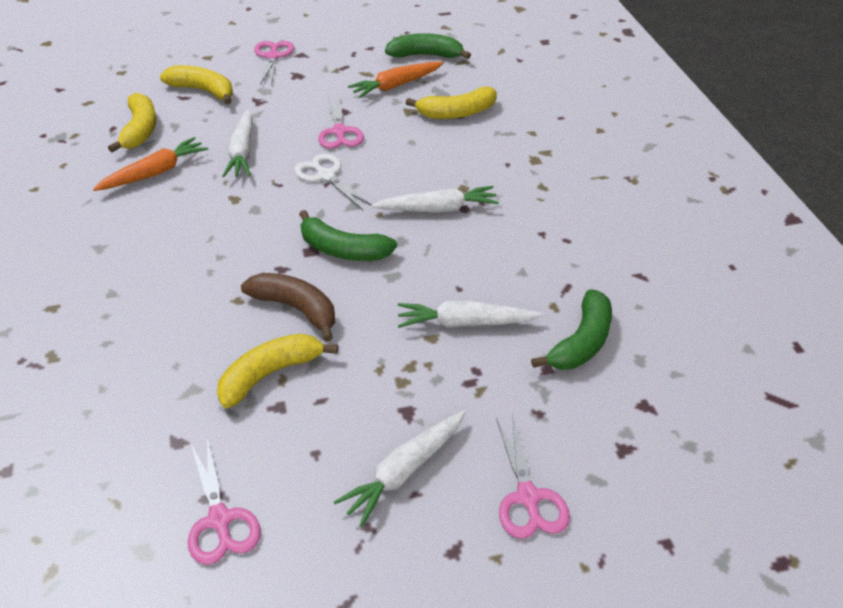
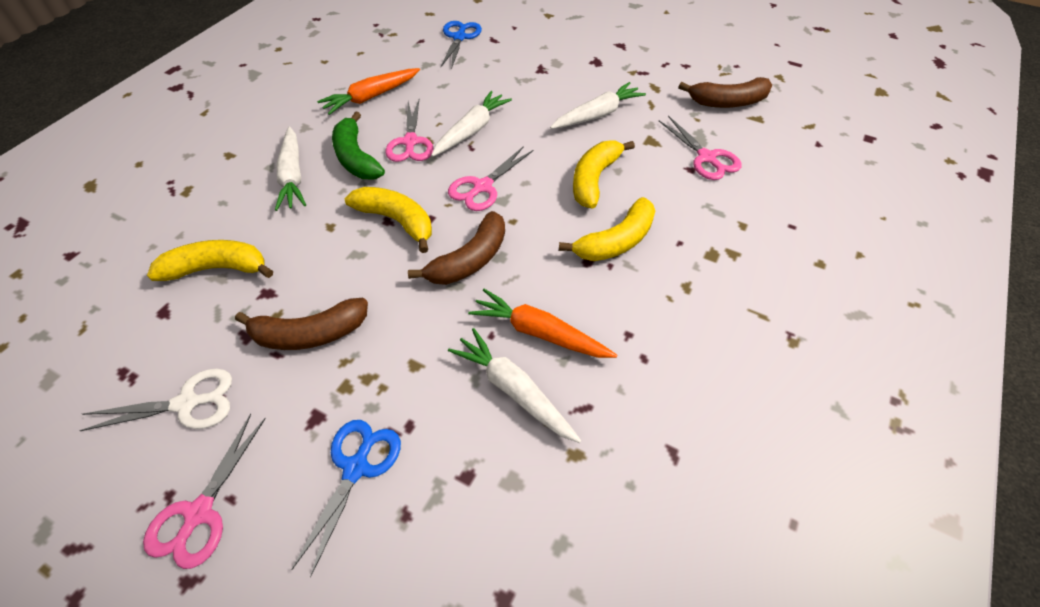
blue scissors: 0 -> 2
brown banana: 1 -> 3
green banana: 3 -> 1

